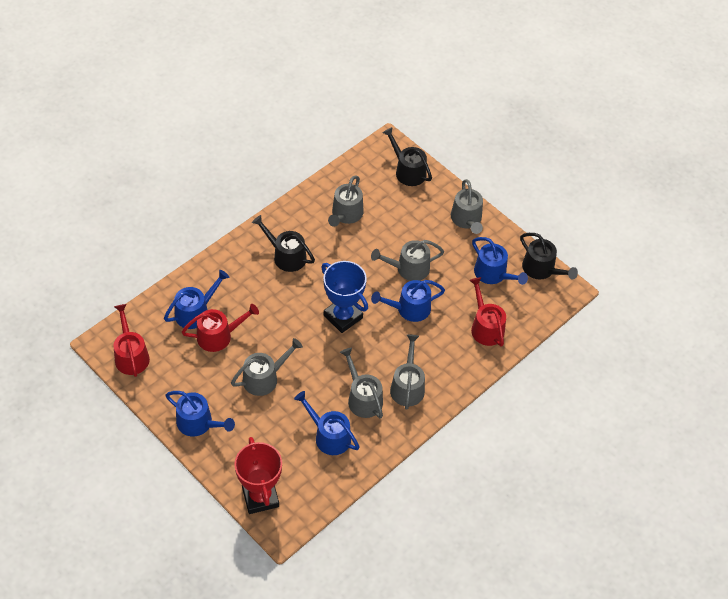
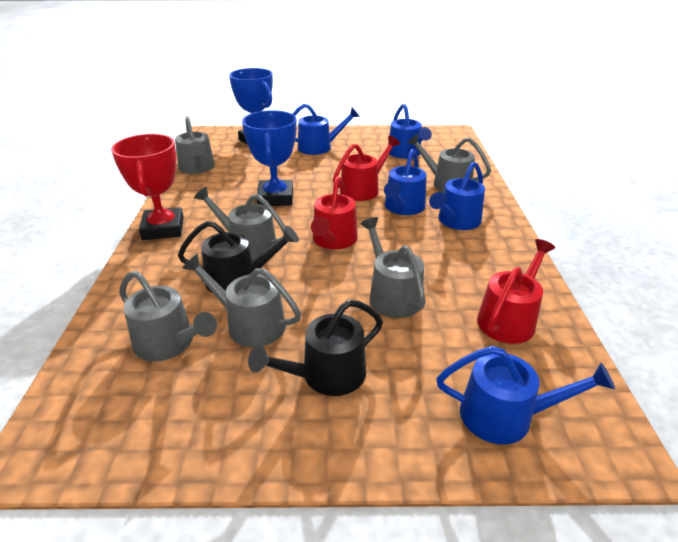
black watering can: 3 -> 2
blue trophy: 1 -> 2

